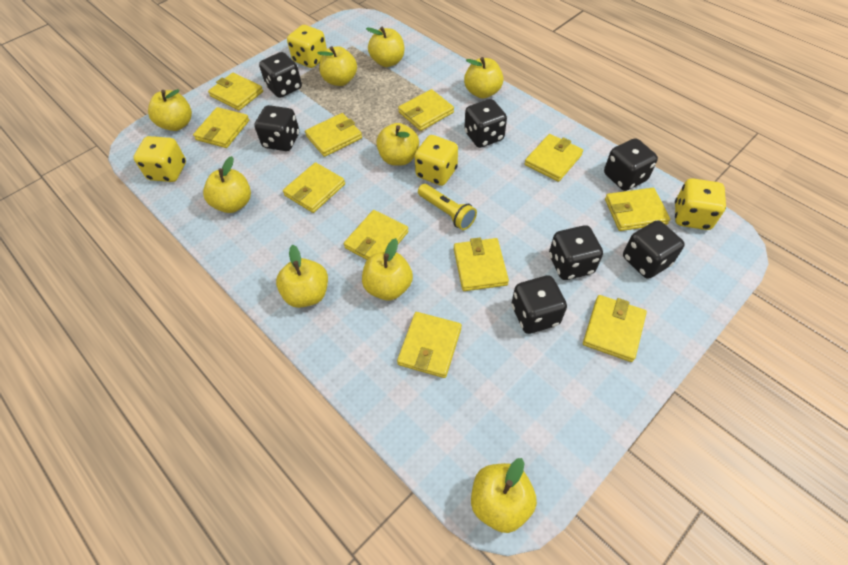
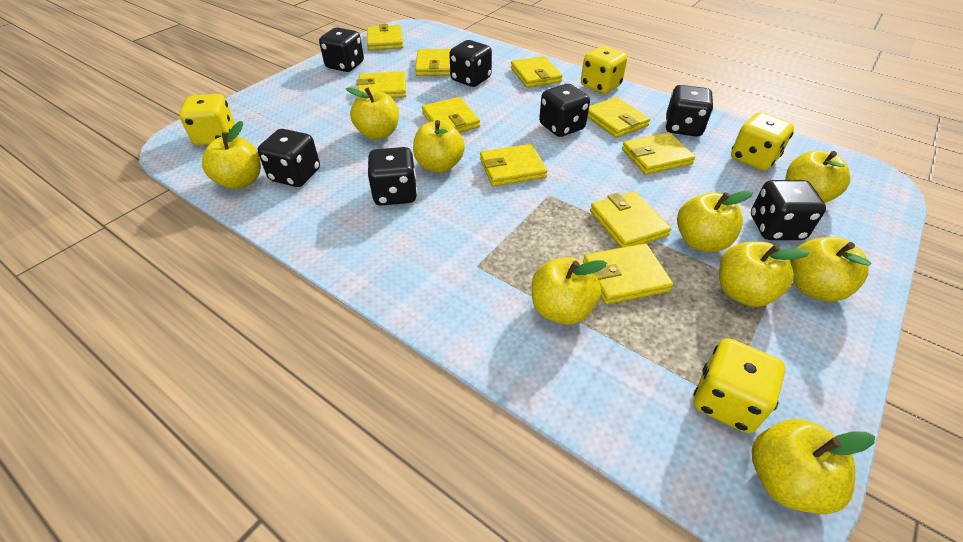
yellow flashlight: 1 -> 0
yellow wallet: 11 -> 10

